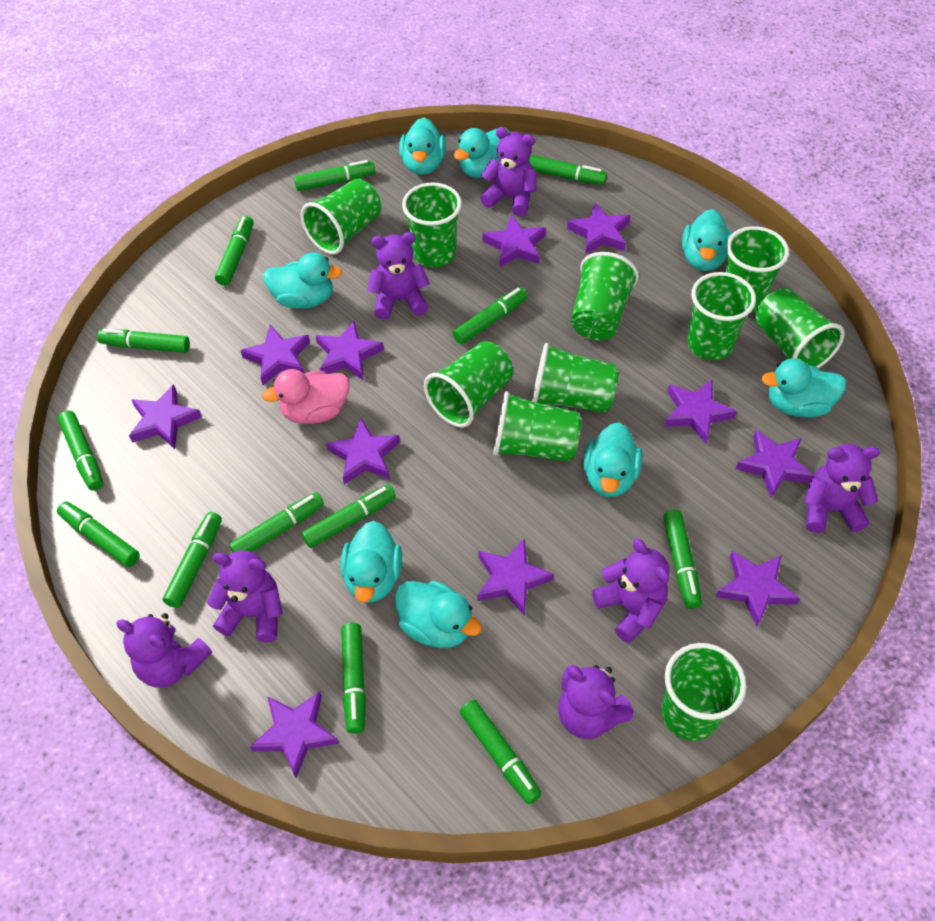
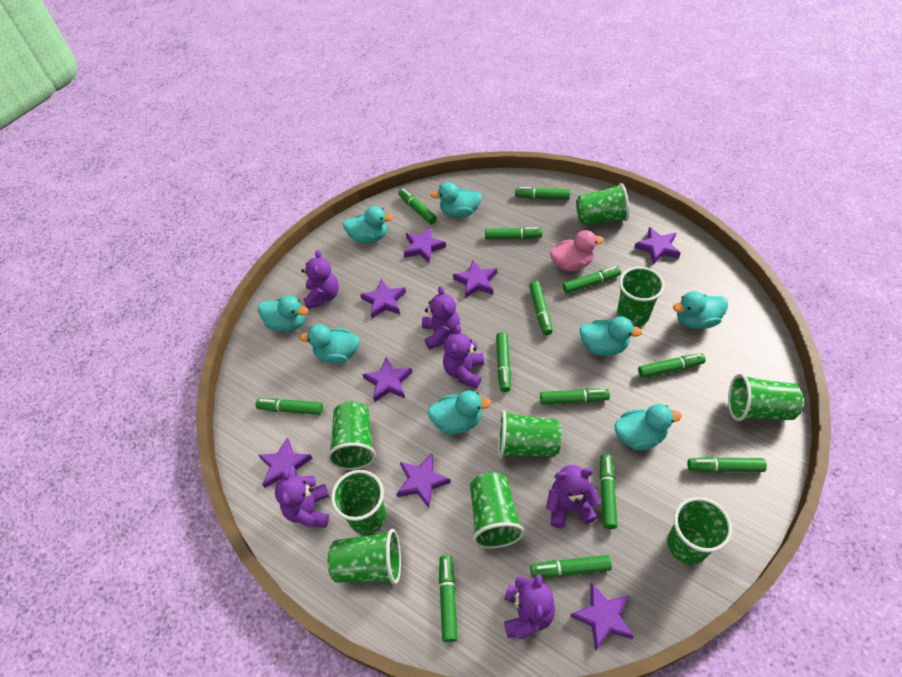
green cup: 10 -> 9
purple star: 11 -> 8
purple teddy bear: 7 -> 6

